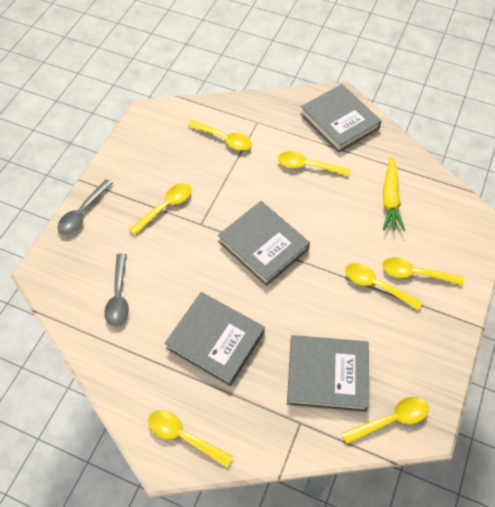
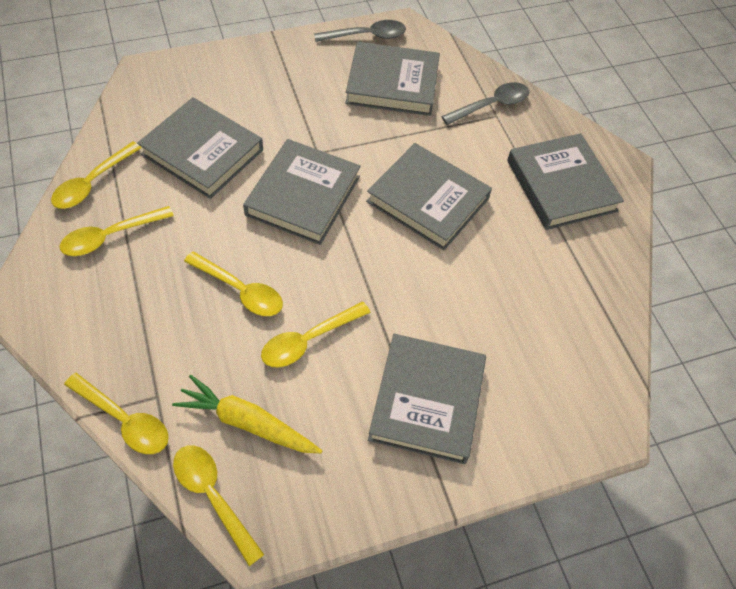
grey book: 4 -> 6
yellow spoon: 7 -> 6

